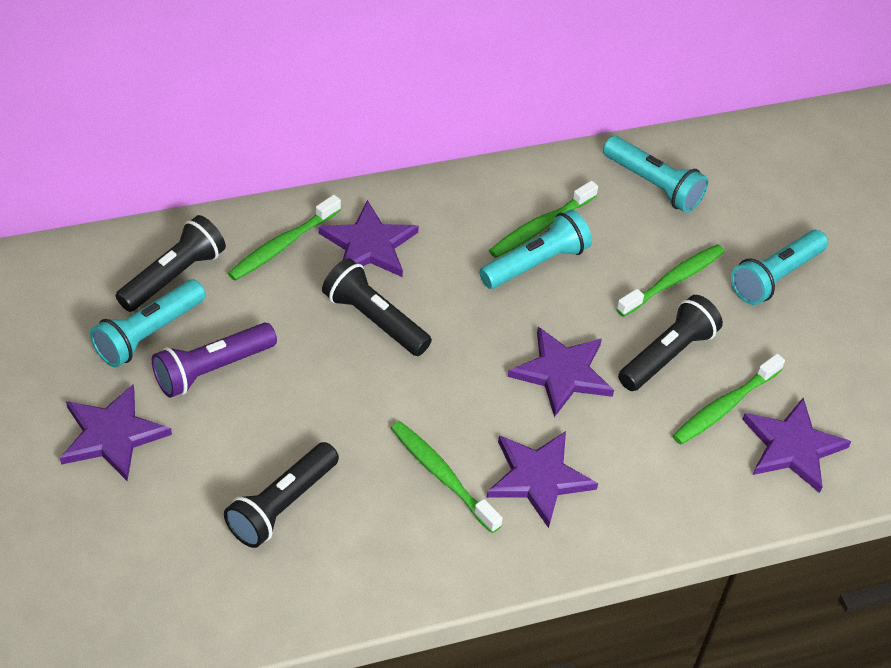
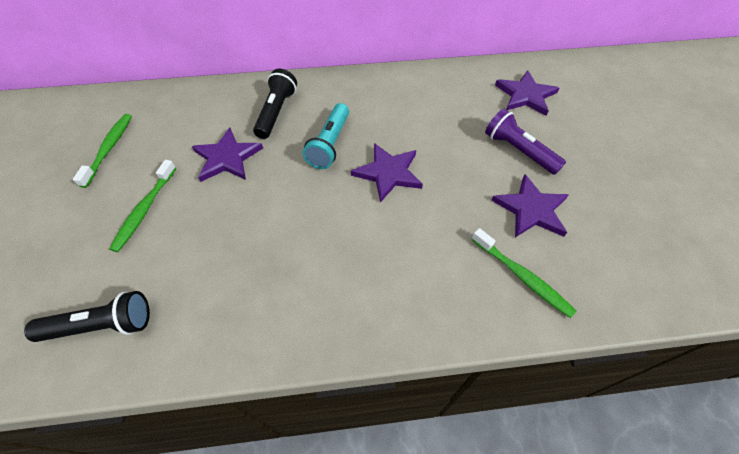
black flashlight: 4 -> 2
green toothbrush: 5 -> 3
purple star: 5 -> 4
turquoise flashlight: 4 -> 1

